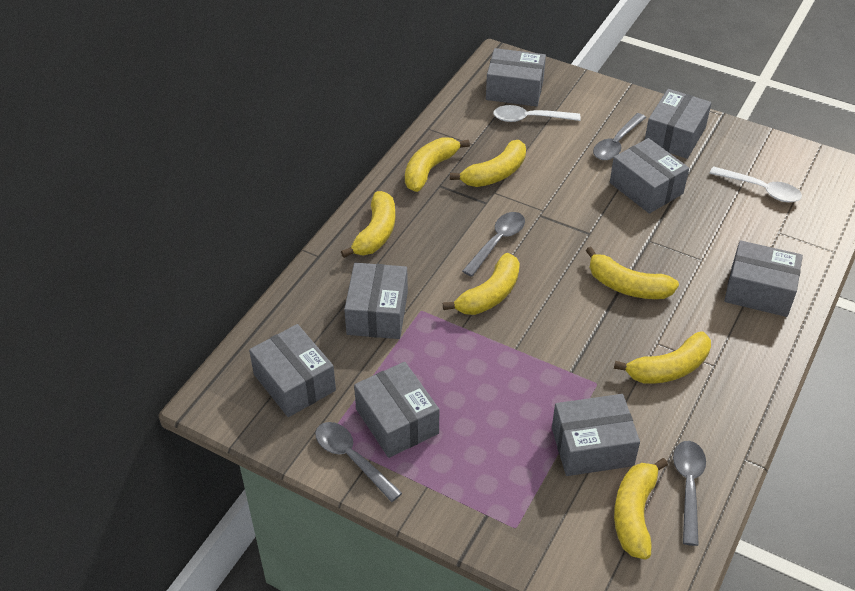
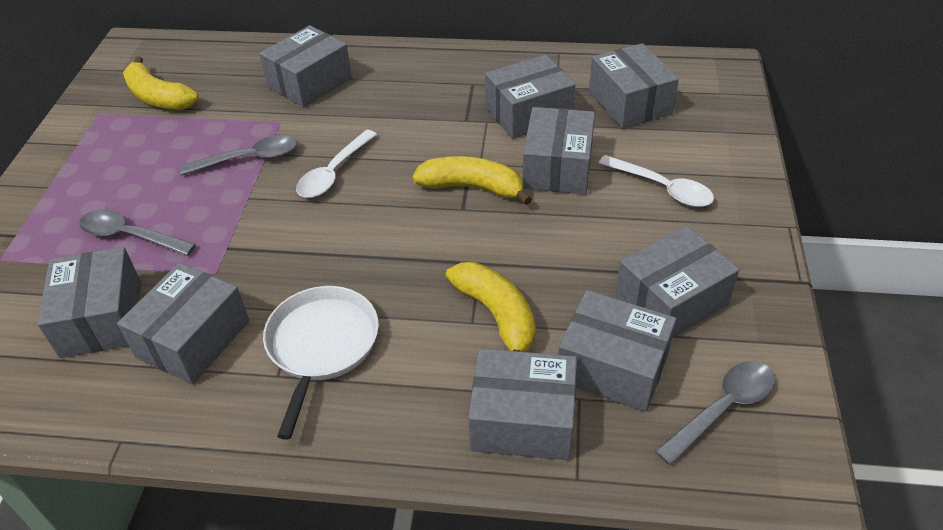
grey box: 8 -> 9
grey spoon: 4 -> 3
white pan: 0 -> 1
yellow banana: 7 -> 3

